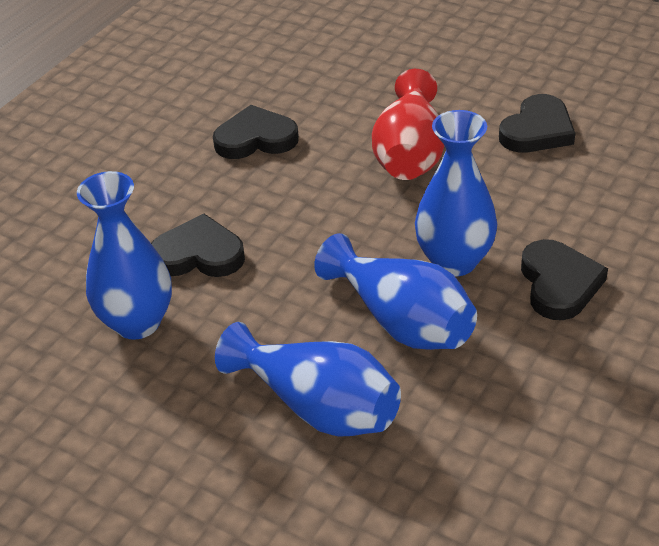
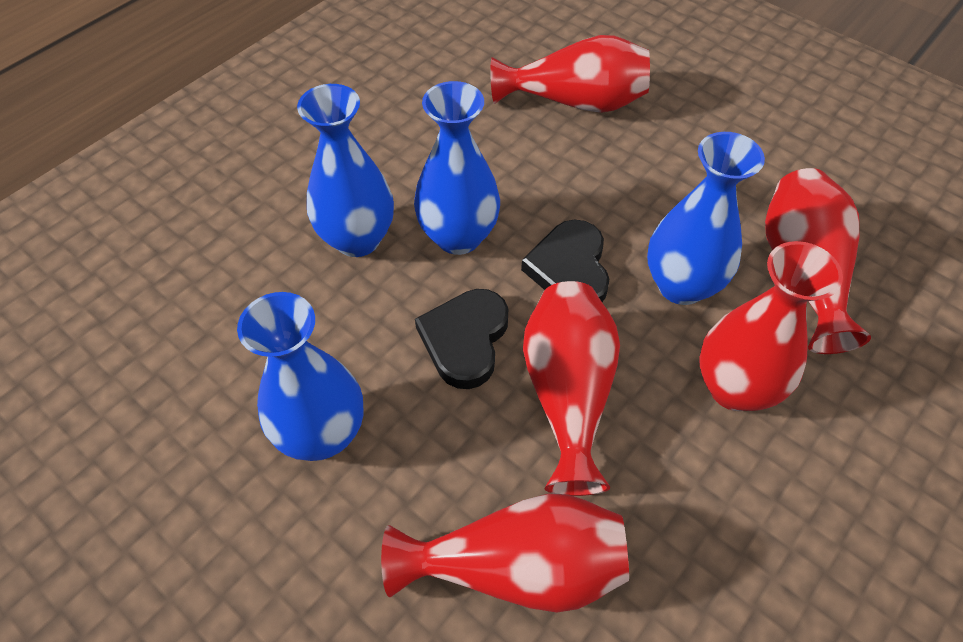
black heart: 4 -> 2
red vase: 1 -> 5

